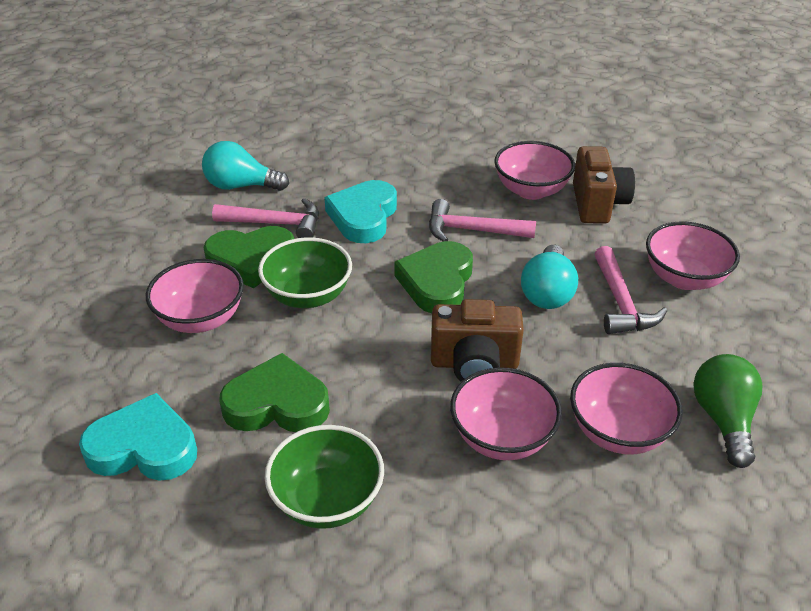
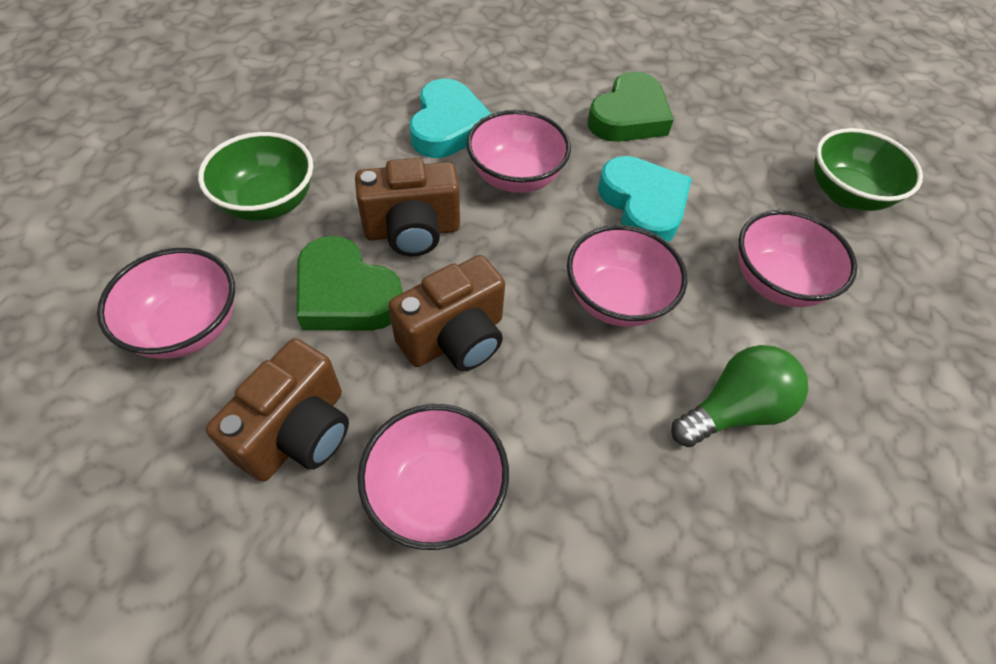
brown camera: 2 -> 3
green heart: 3 -> 2
pink hammer: 3 -> 0
turquoise light bulb: 2 -> 0

